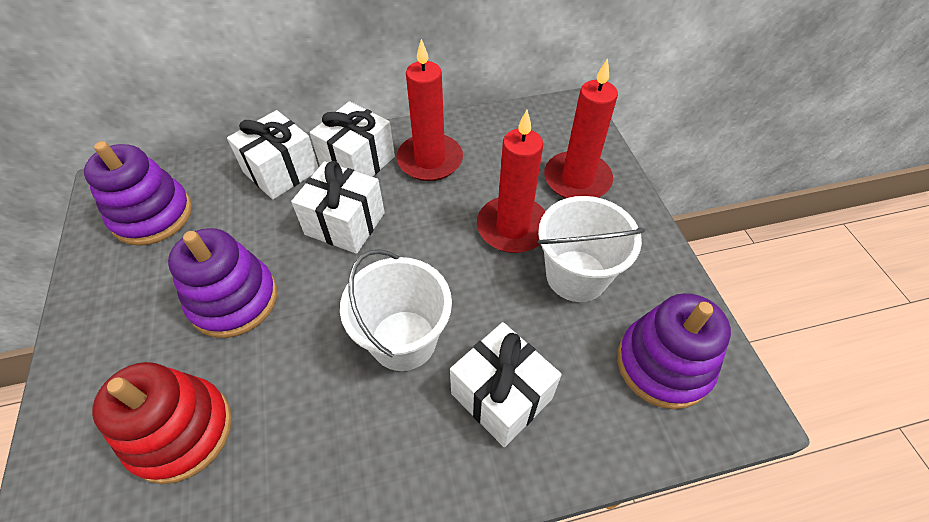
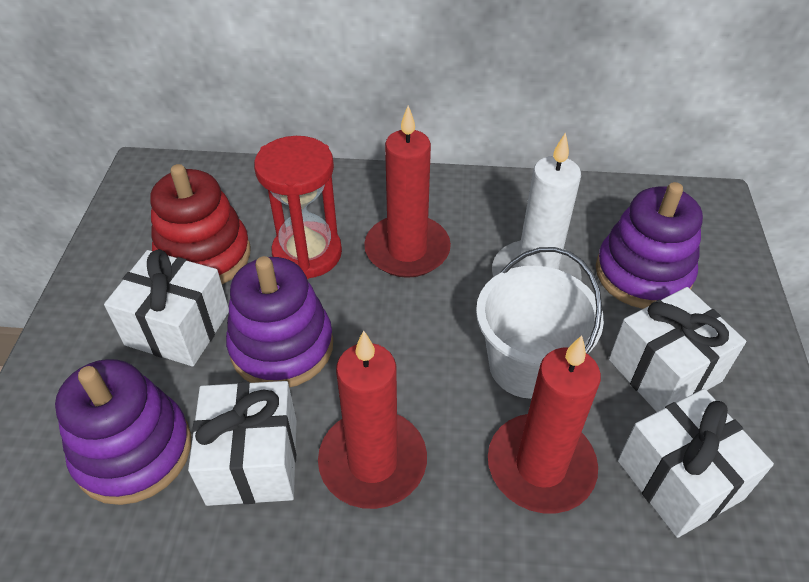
red hourglass: 0 -> 1
white bucket: 2 -> 1
white candle: 0 -> 1

